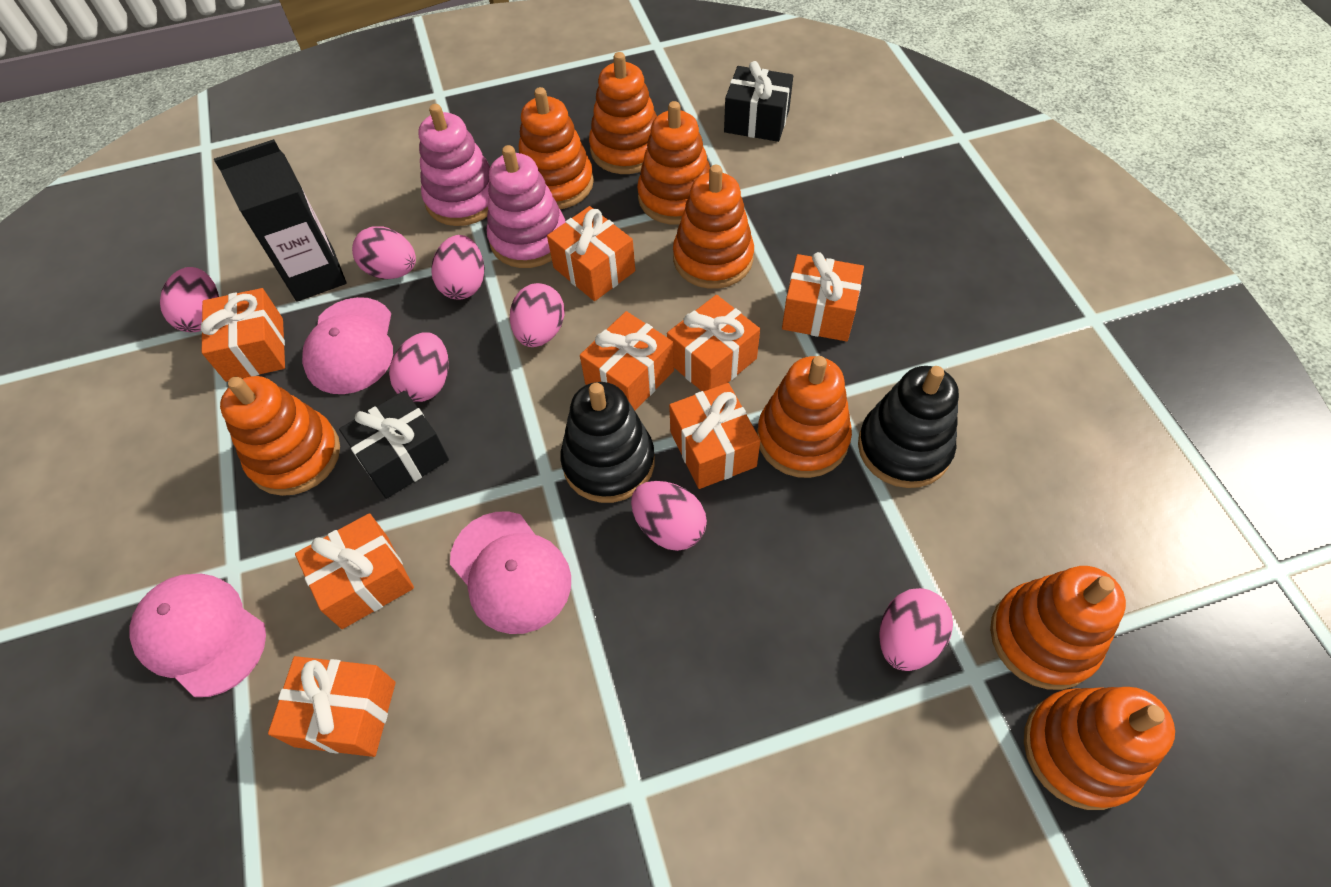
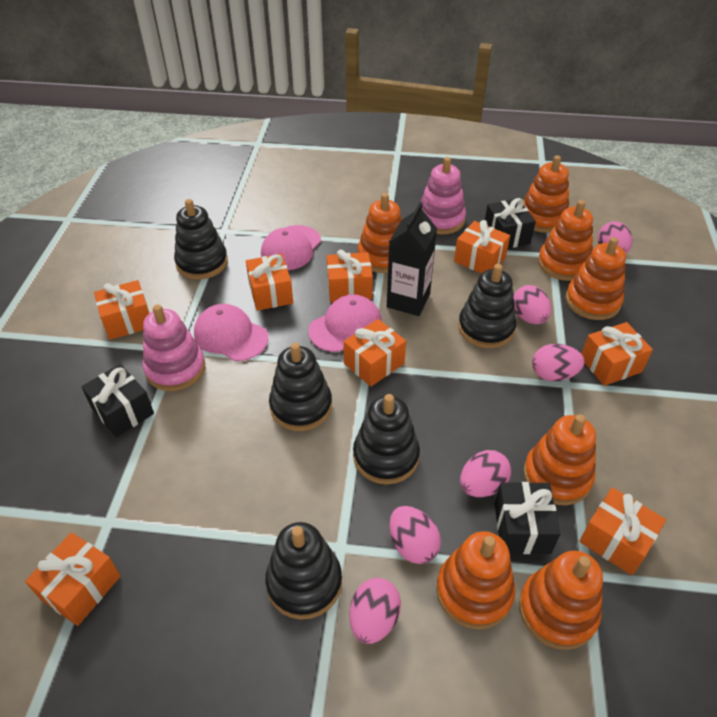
black gift: 2 -> 3
black stacking toy: 2 -> 5
orange stacking toy: 8 -> 7
pink egg: 7 -> 6

